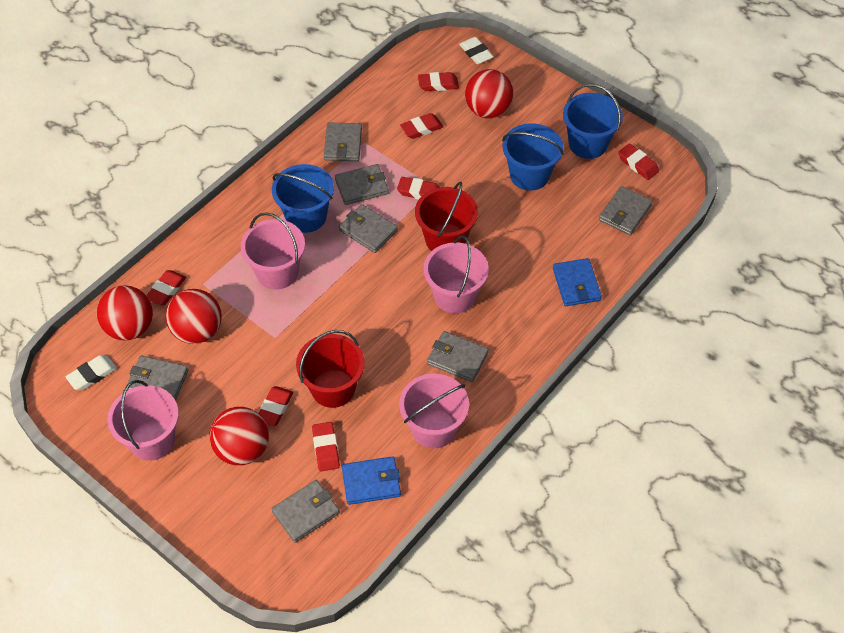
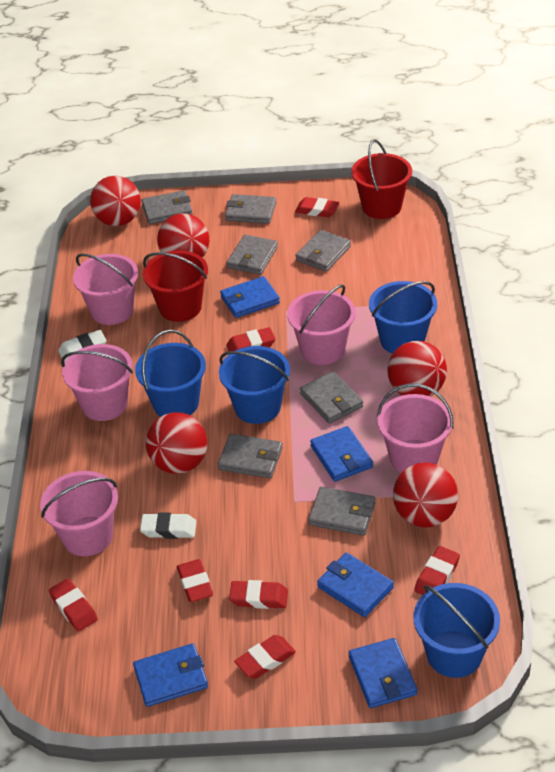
blue bucket: 3 -> 4
blue wallet: 2 -> 5
pink bucket: 4 -> 5
red ball: 4 -> 5

